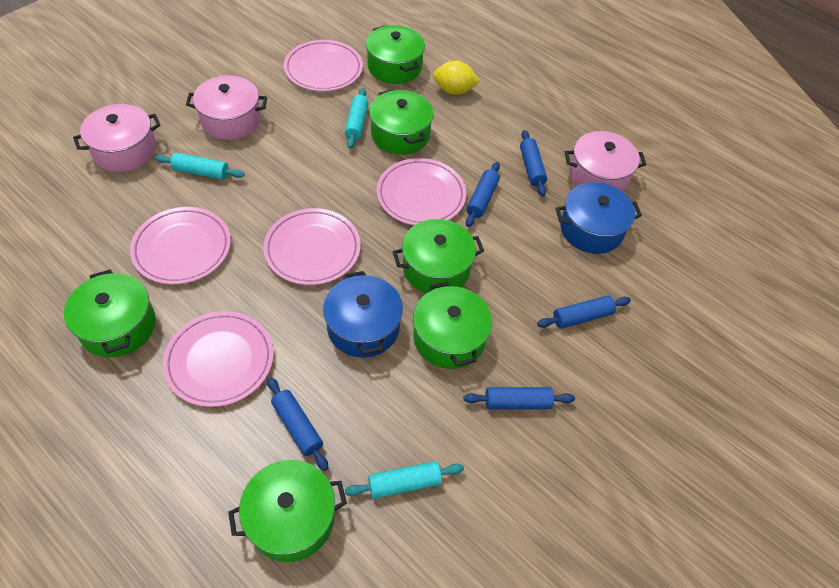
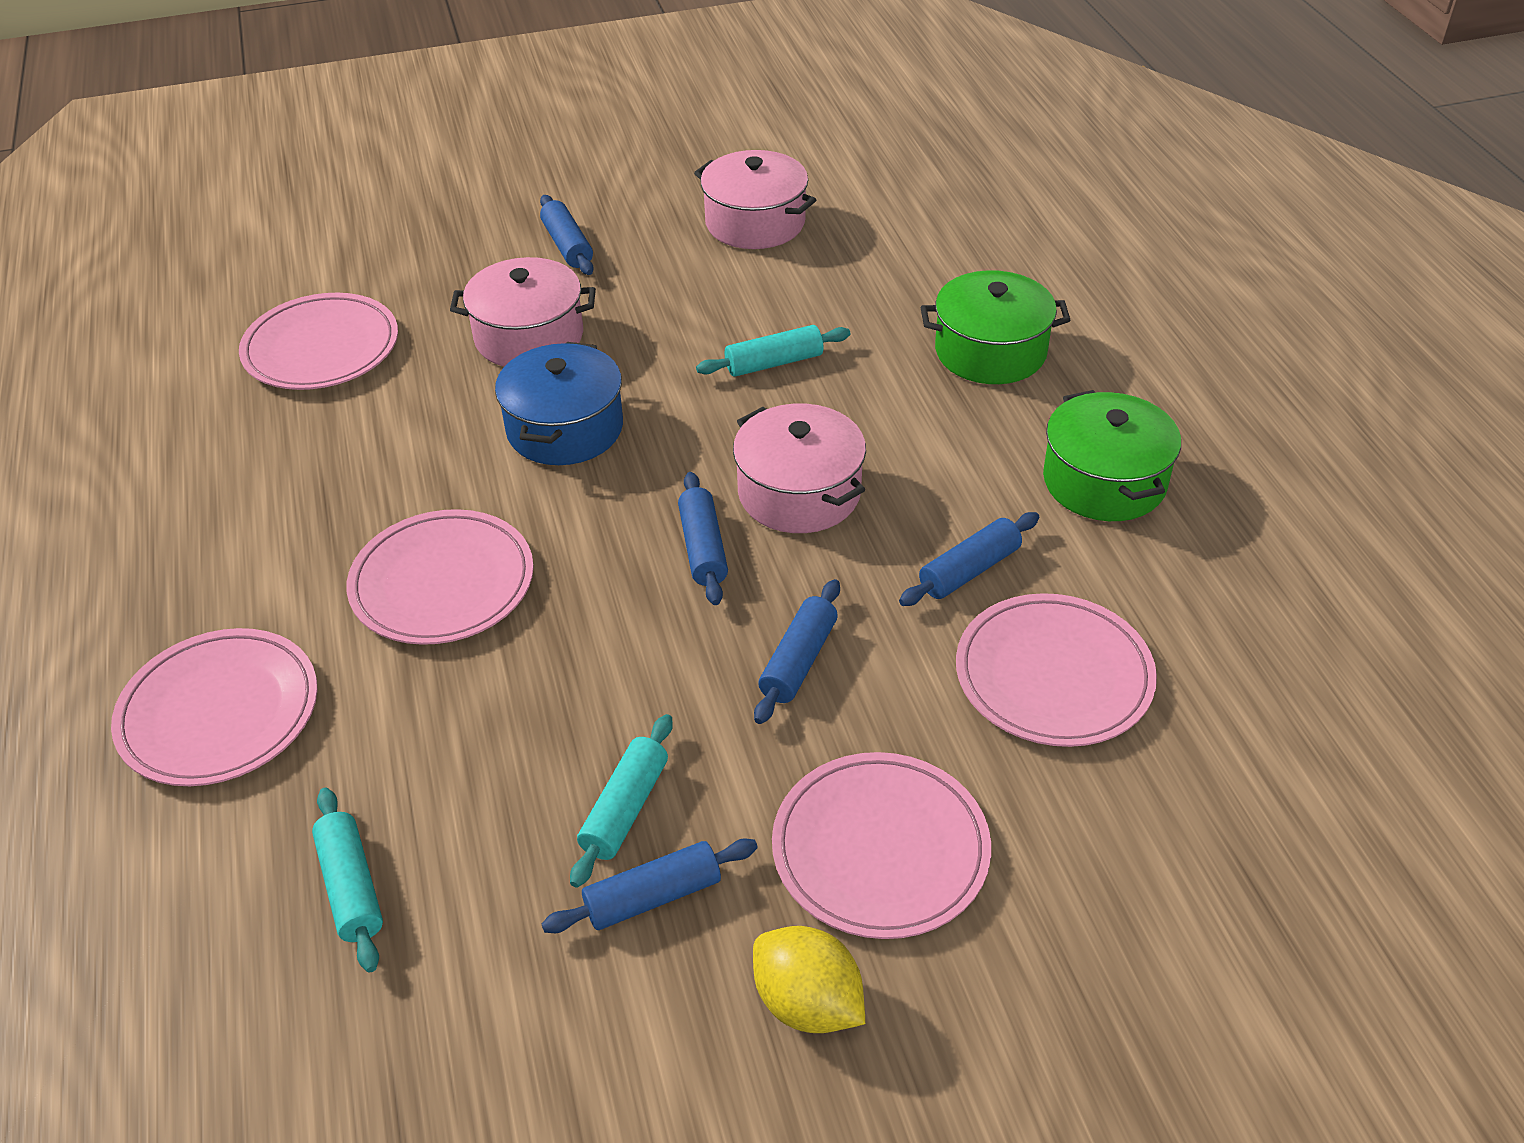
blue pot: 2 -> 1
green pot: 6 -> 2

